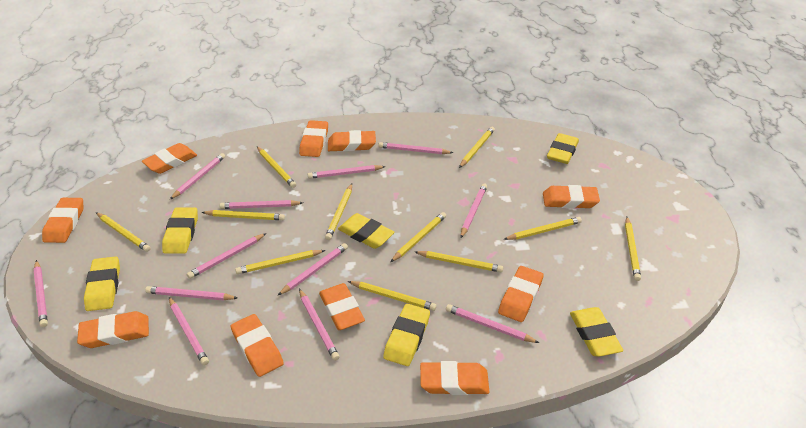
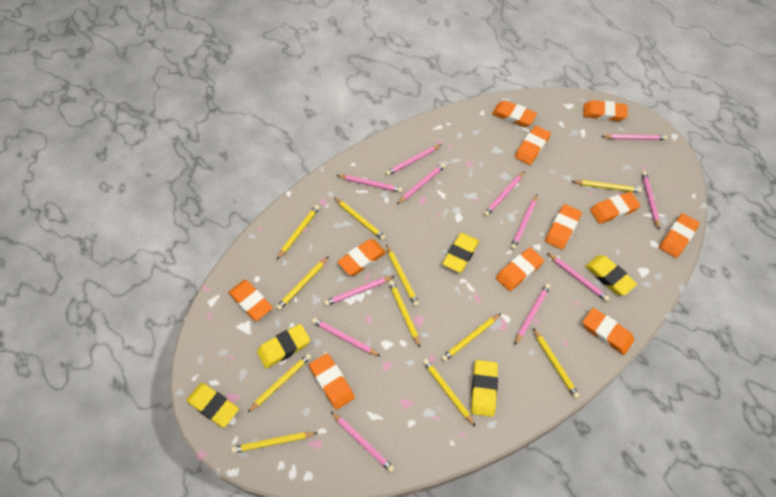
orange eraser: 10 -> 11
yellow eraser: 6 -> 5

